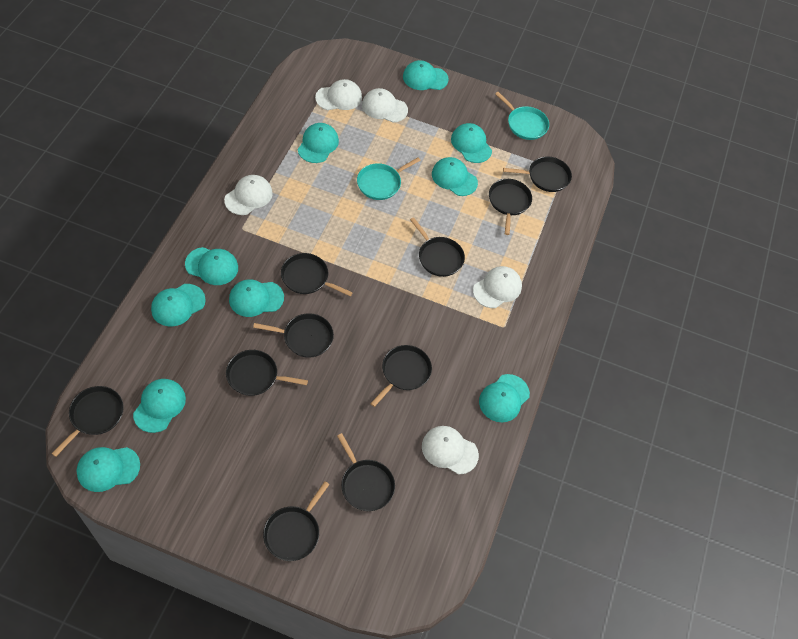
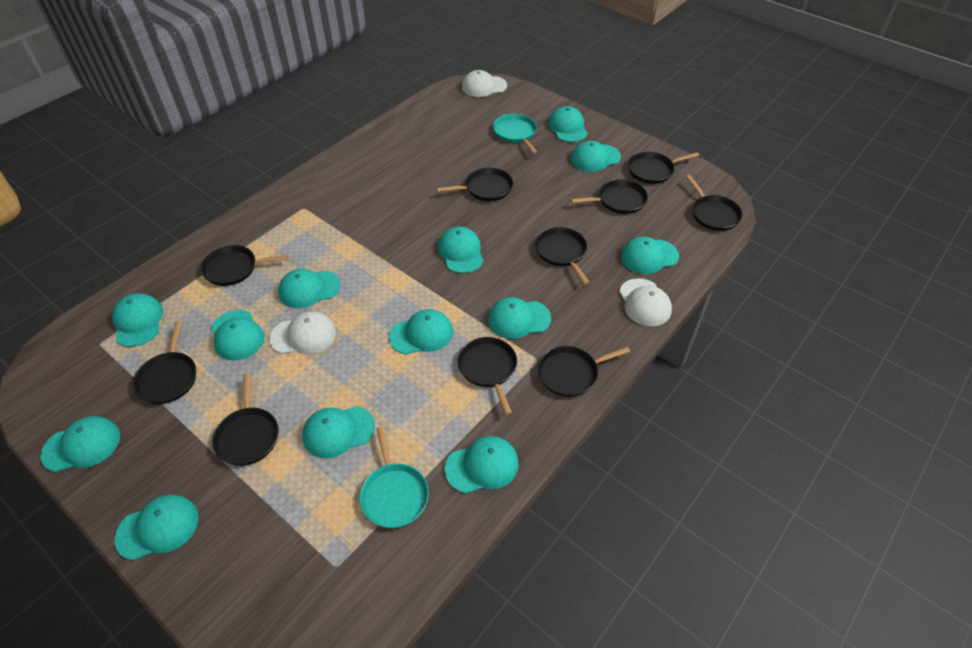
turquoise cap: 10 -> 13
white cap: 5 -> 3

